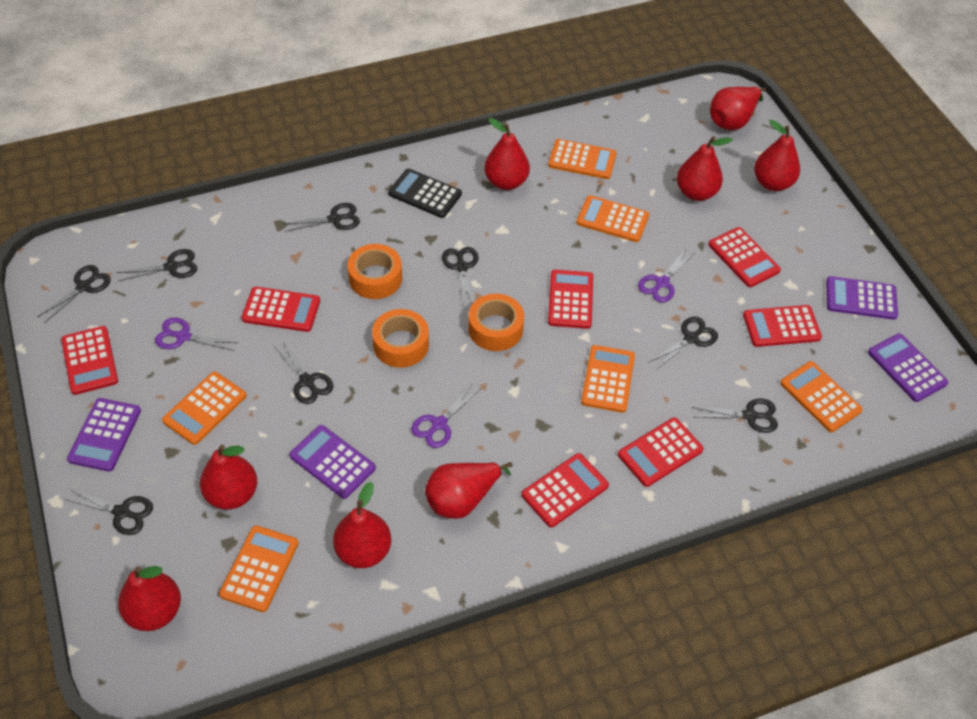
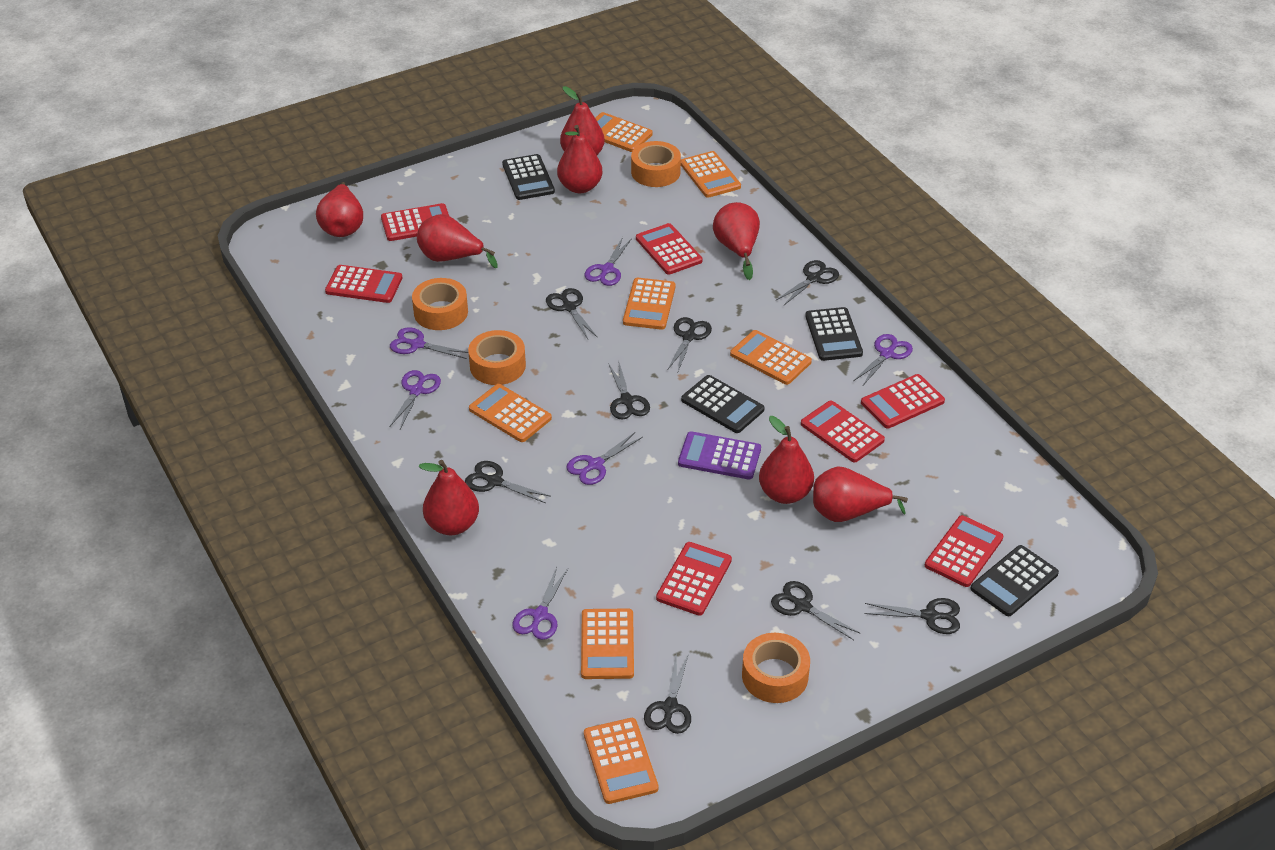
black calculator: 1 -> 4
orange calculator: 6 -> 7
orange tape: 3 -> 4
purple calculator: 4 -> 1
purple scissors: 3 -> 6

